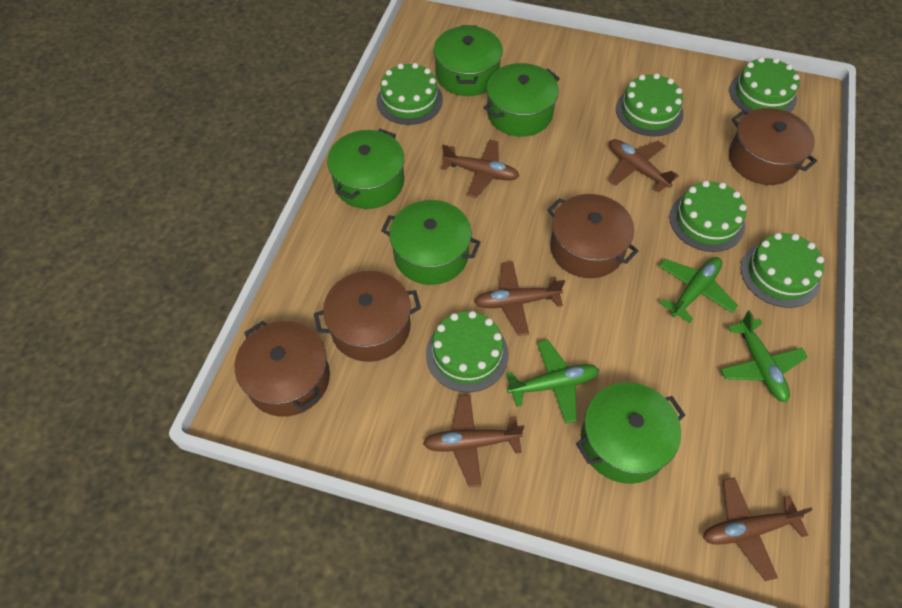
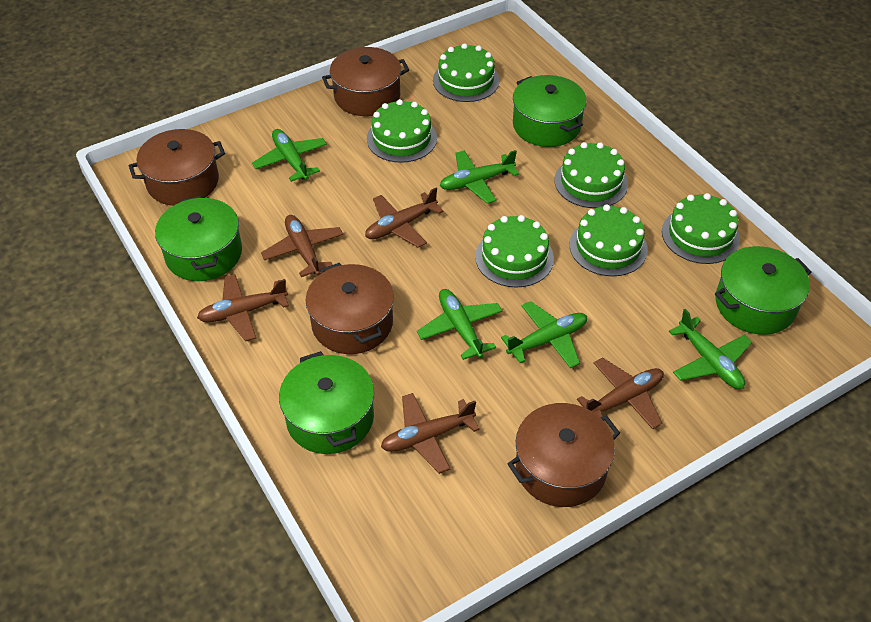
green plane: 3 -> 5
green pot: 5 -> 4

